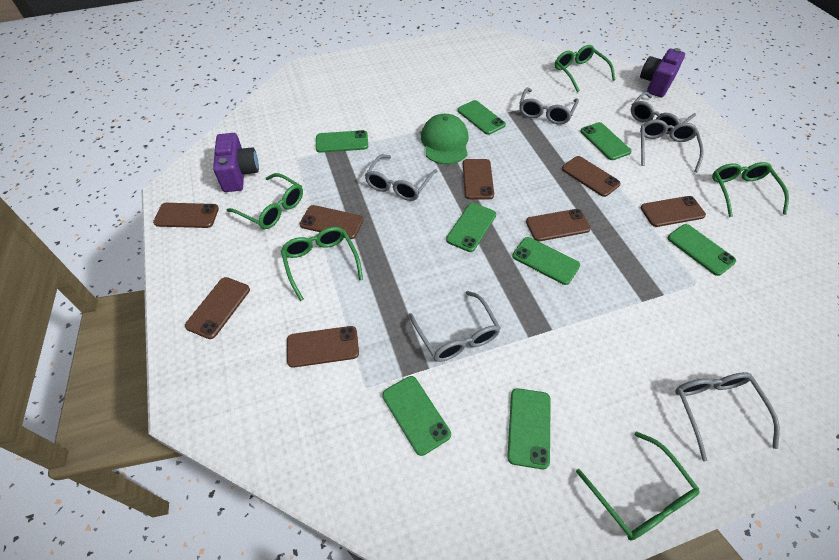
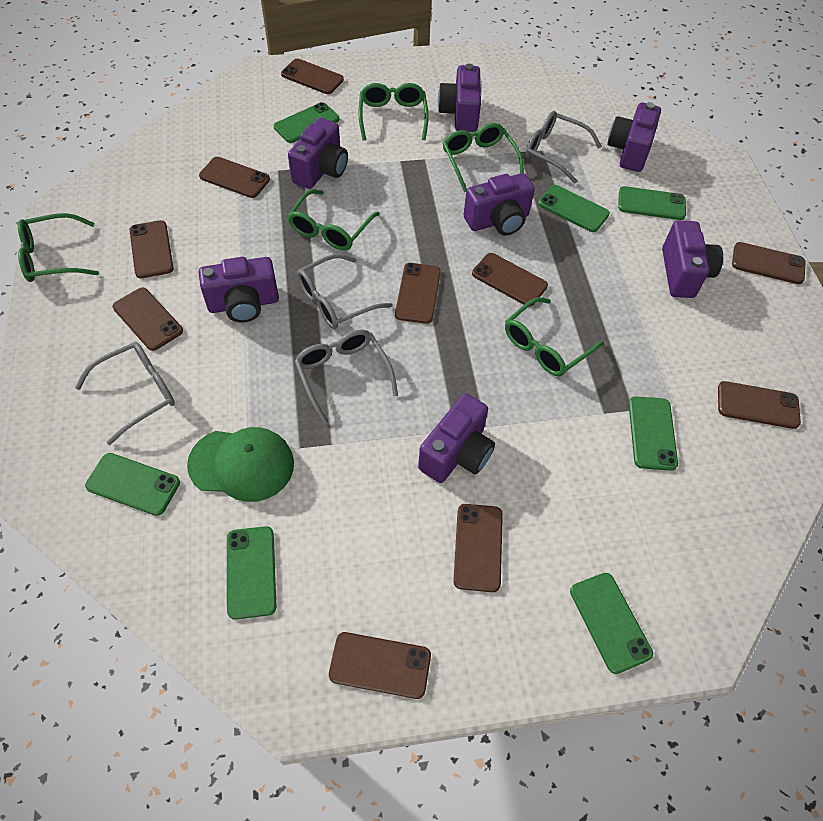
brown phone: 8 -> 10
green phone: 8 -> 7
grey glasses: 6 -> 4
purple camera: 2 -> 7

